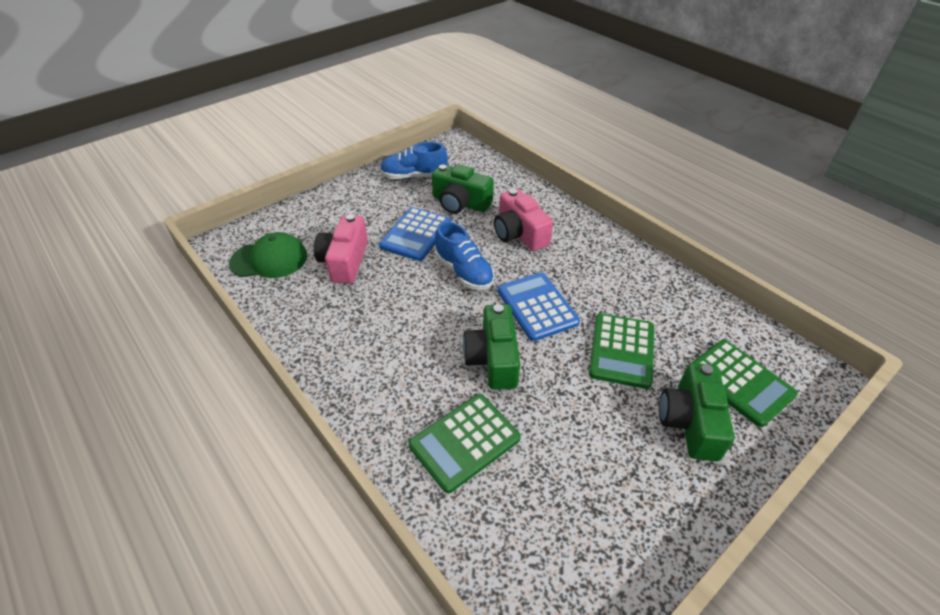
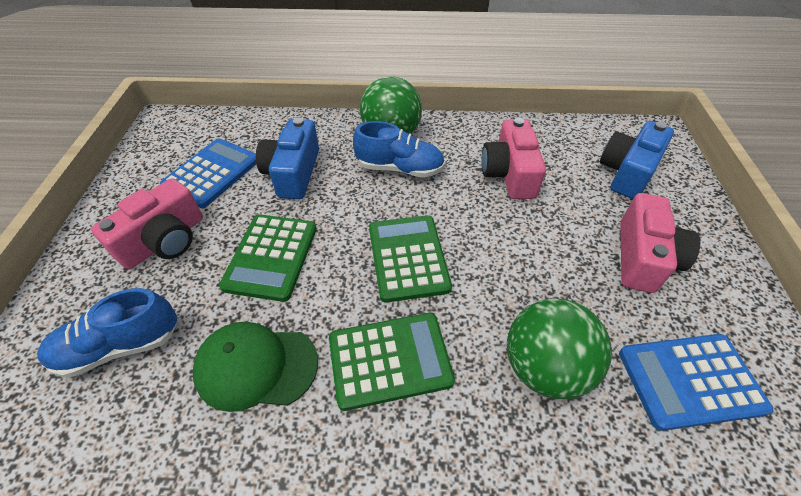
blue camera: 0 -> 2
green ball: 0 -> 2
green camera: 3 -> 0
pink camera: 2 -> 3

